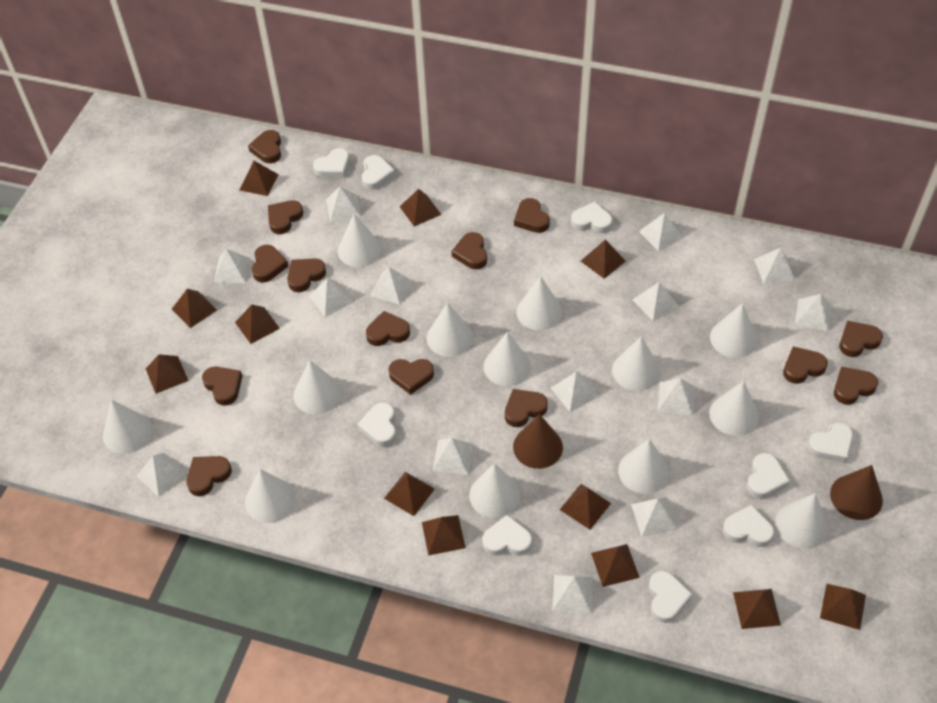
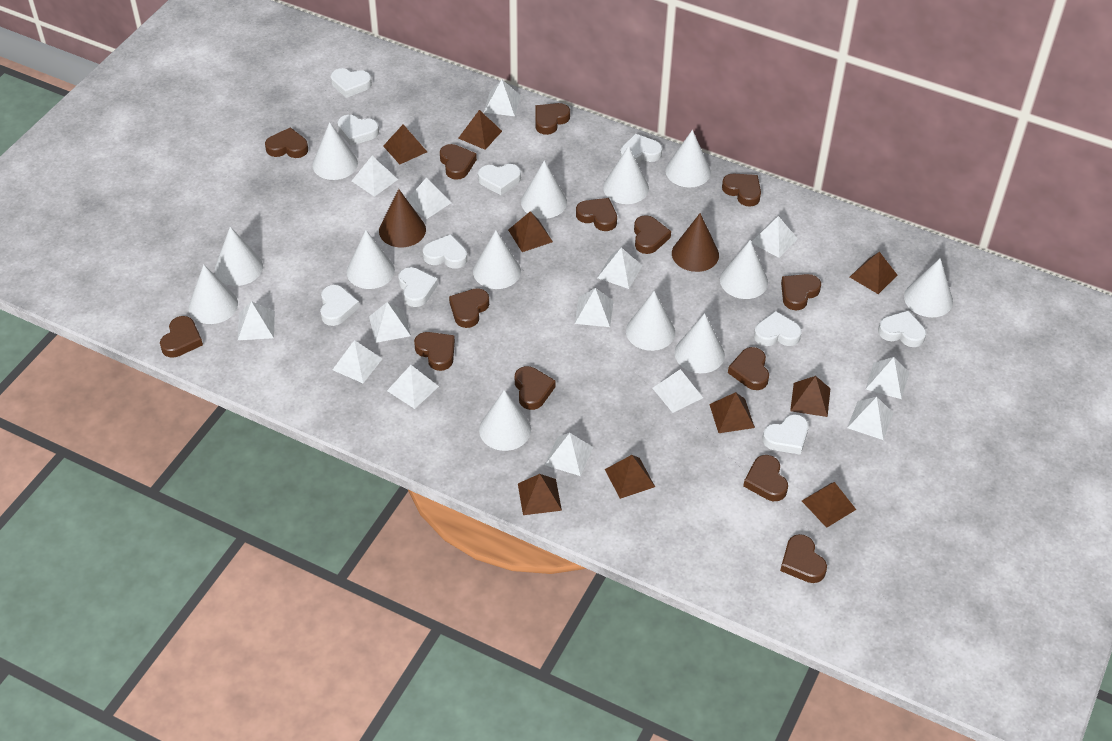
brown pyramid: 12 -> 9
white heart: 9 -> 10

